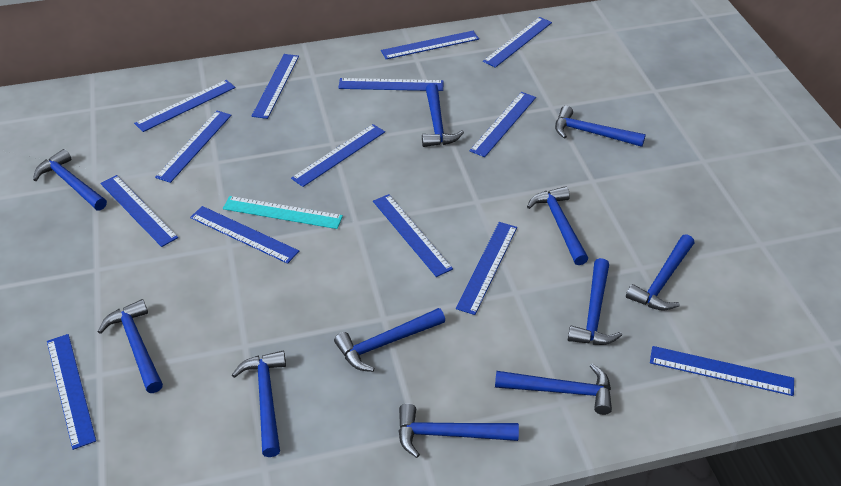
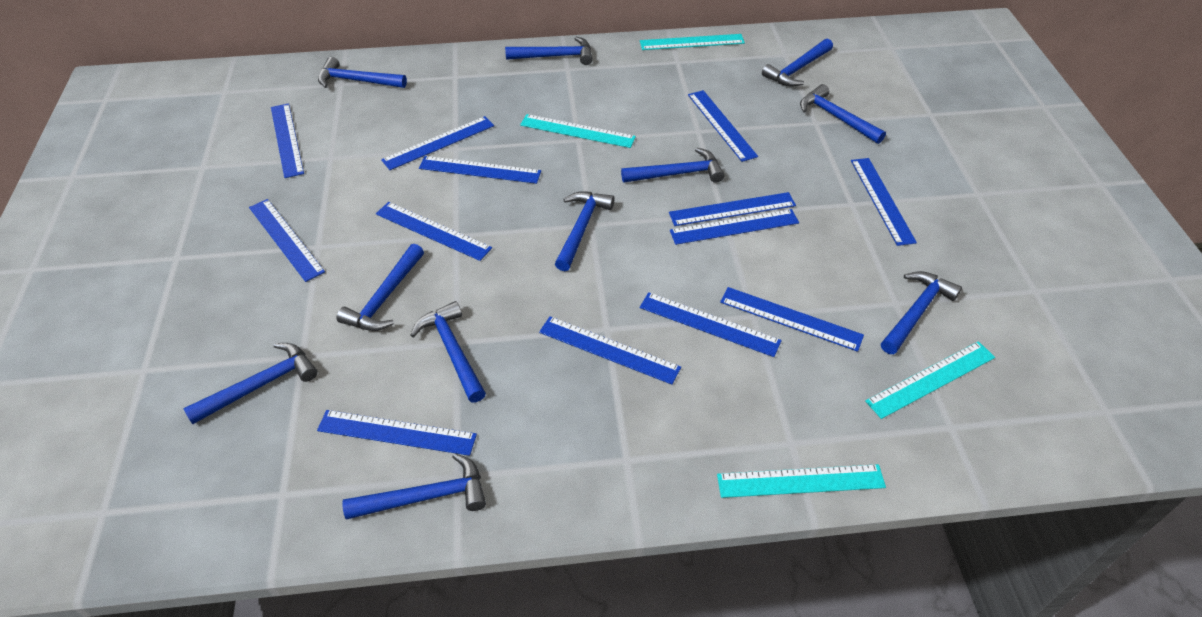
blue ruler: 14 -> 13
turquoise ruler: 1 -> 4

